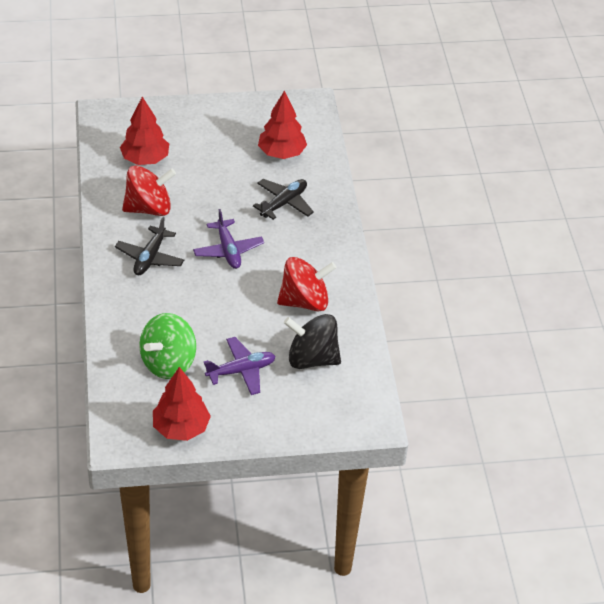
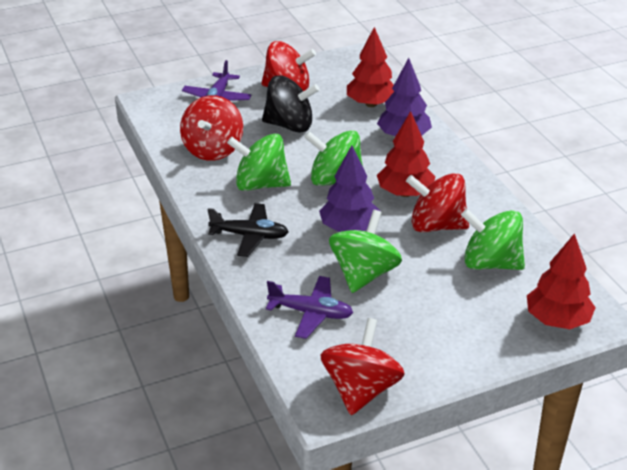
black plane: 2 -> 1
green spinning top: 1 -> 4
purple tree: 0 -> 2
red spinning top: 2 -> 4

